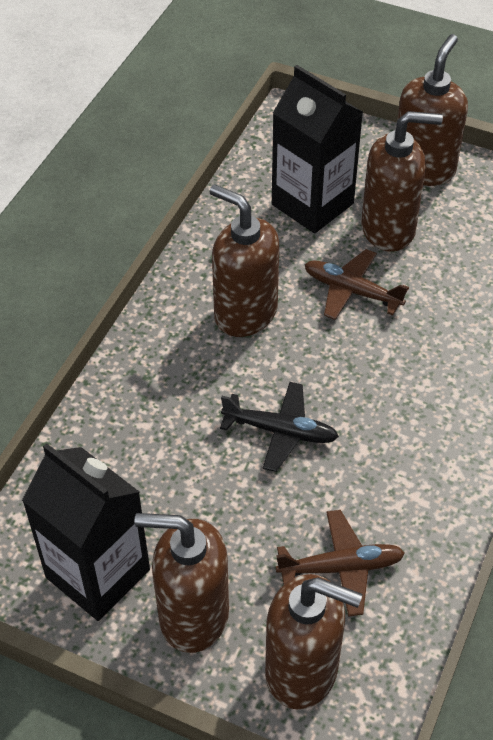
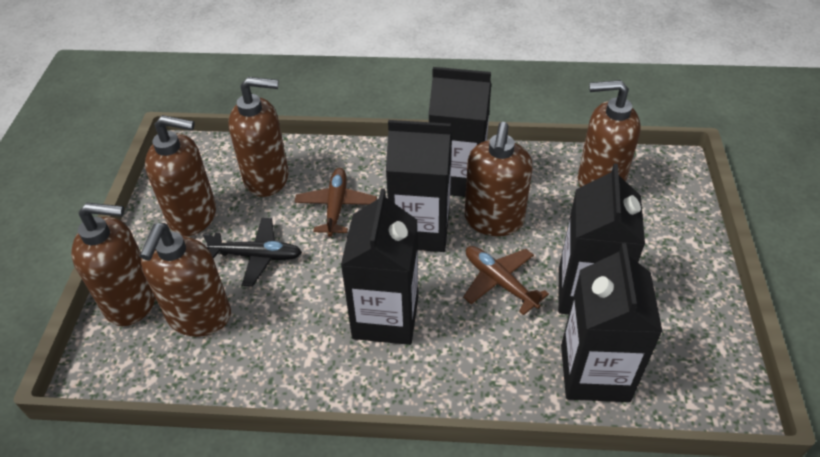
black carton: 2 -> 5
brown soap dispenser: 5 -> 6

